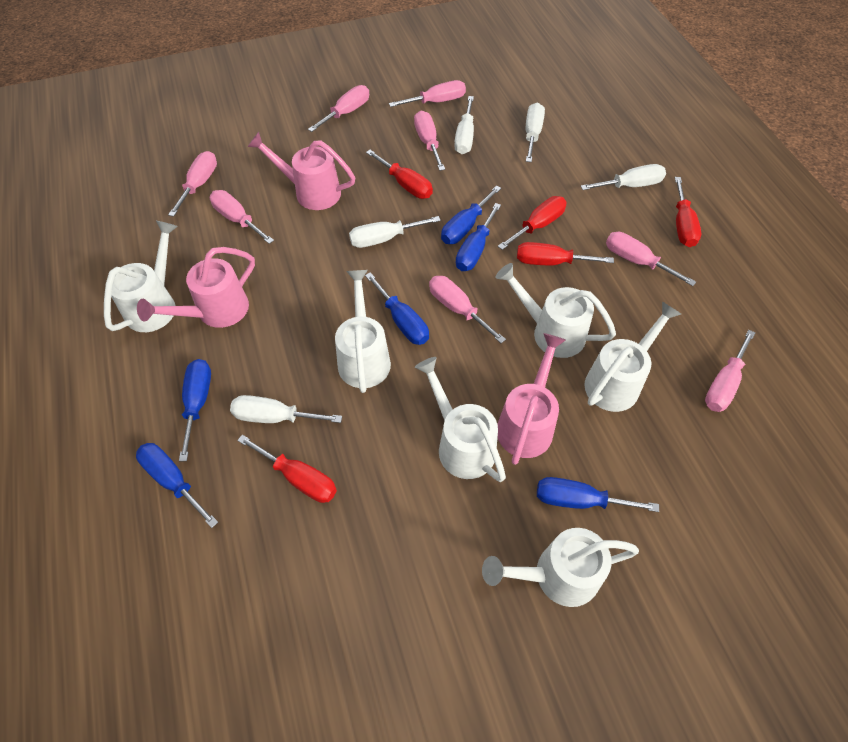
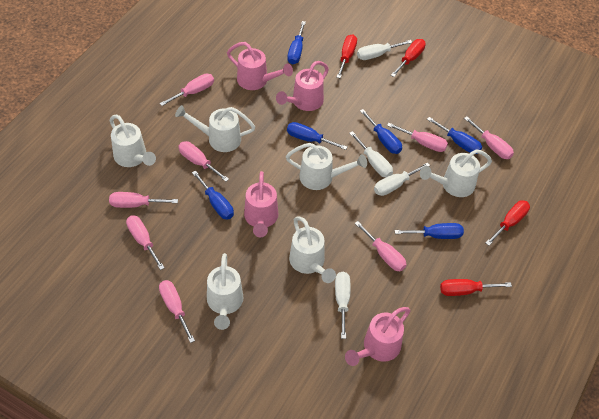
pink watering can: 3 -> 4
red screwdriver: 5 -> 4
white screwdriver: 5 -> 4

